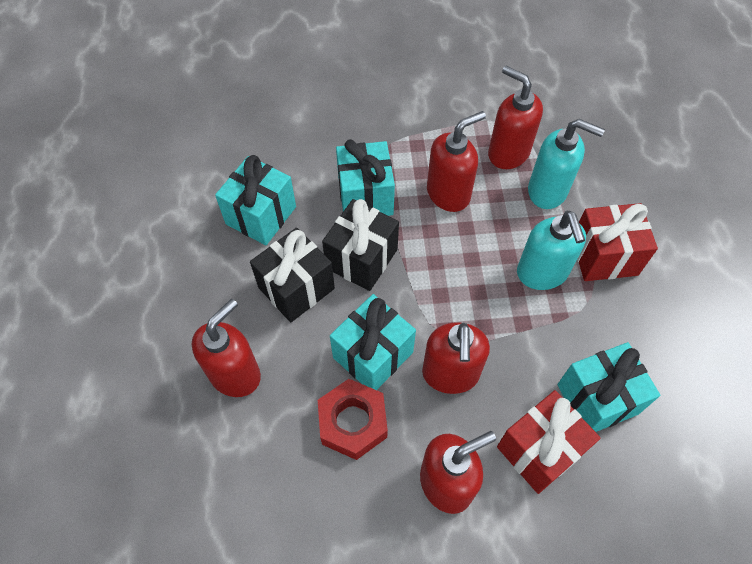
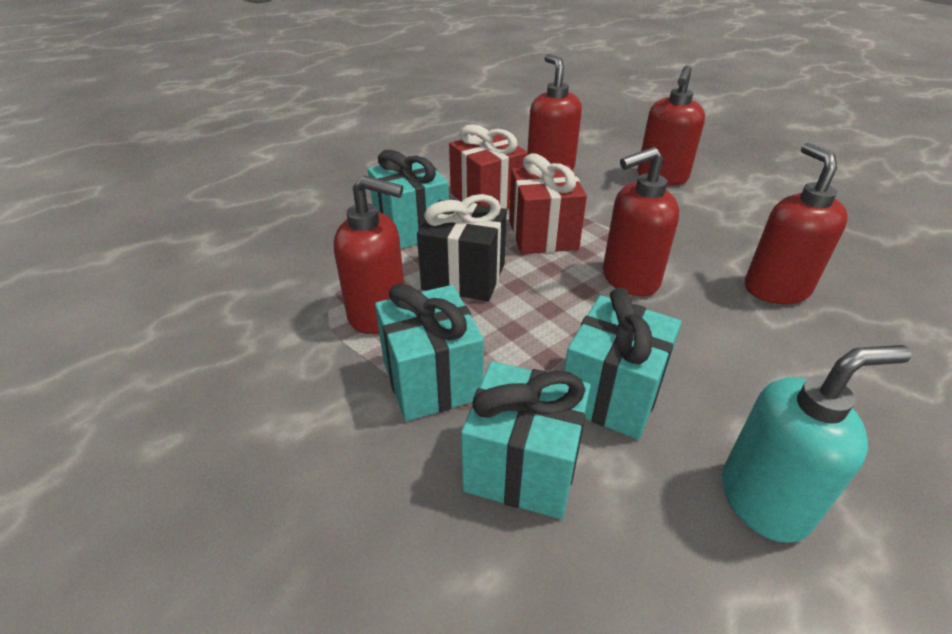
black gift: 2 -> 1
red nut: 1 -> 0
turquoise soap dispenser: 2 -> 1

